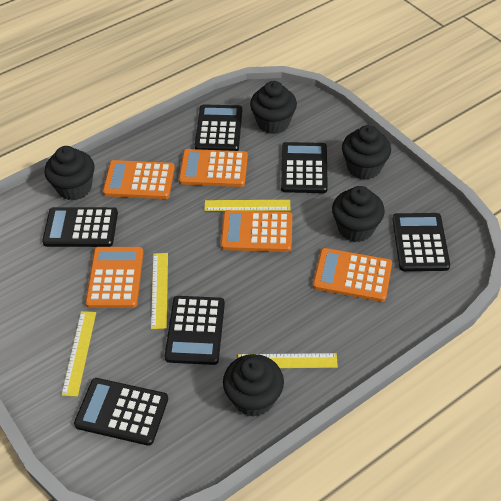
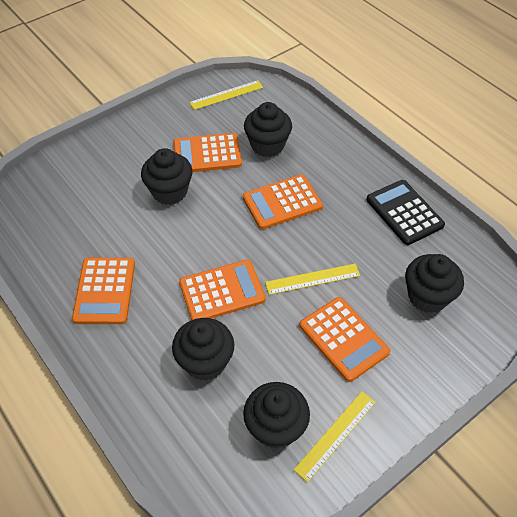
black calculator: 6 -> 1
yellow ruler: 4 -> 3

